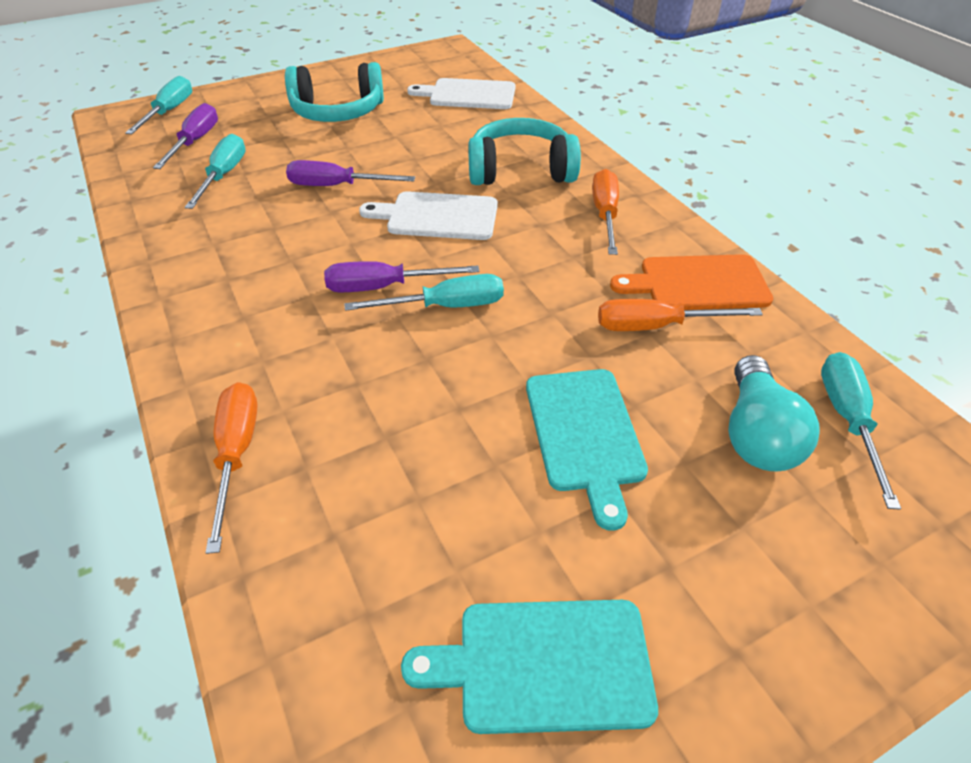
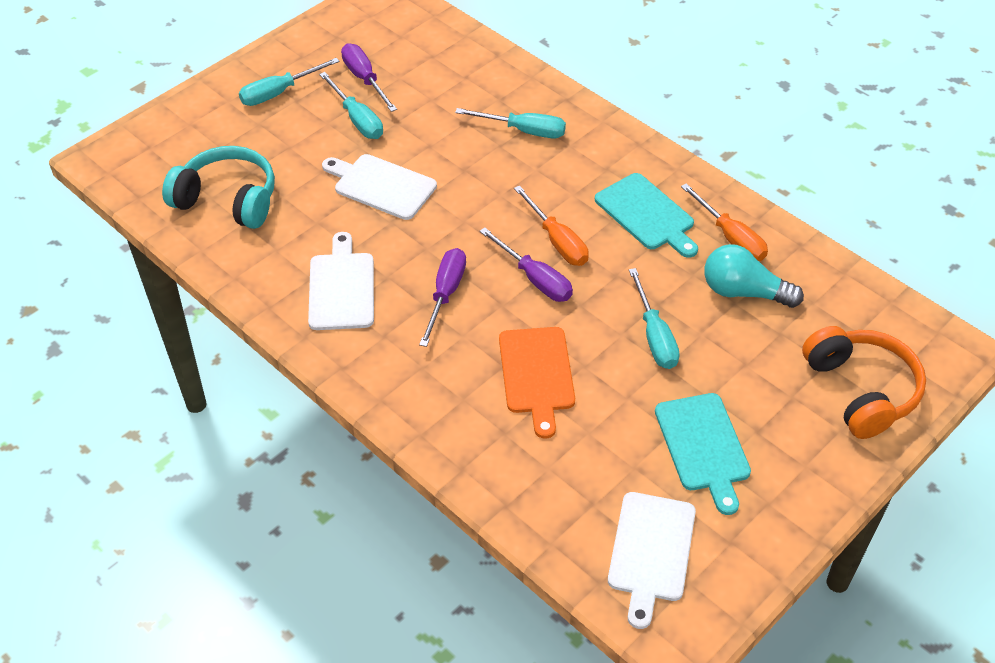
orange headphones: 0 -> 1
orange screwdriver: 3 -> 2
turquoise headphones: 2 -> 1
white cutting board: 2 -> 3

